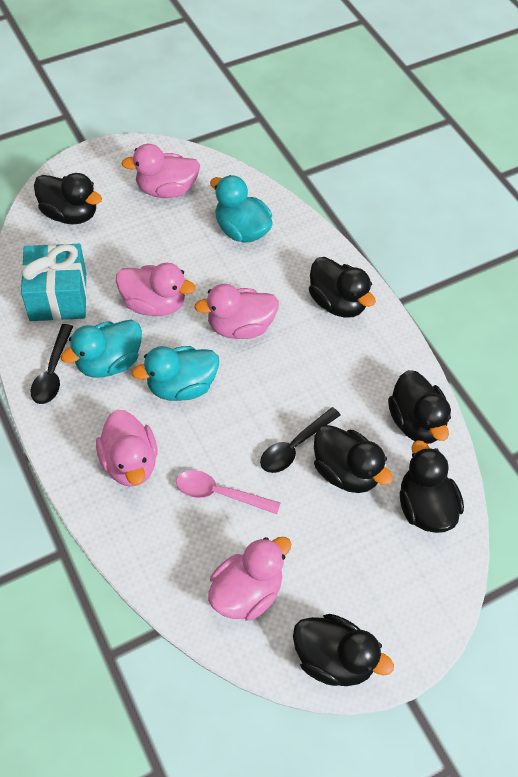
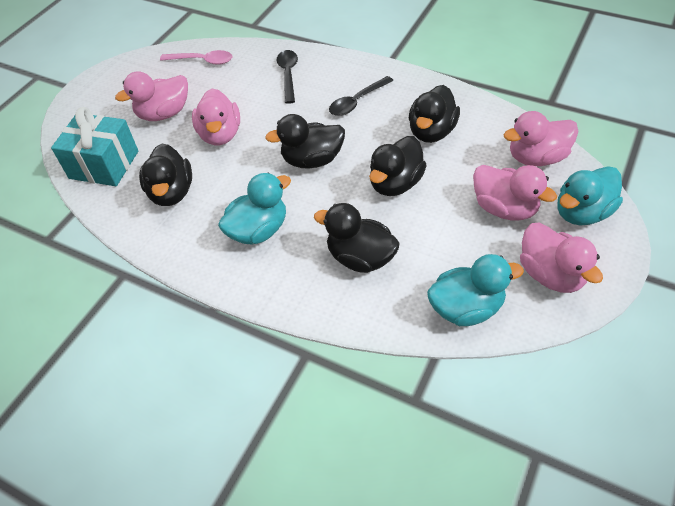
black duck: 6 -> 5

